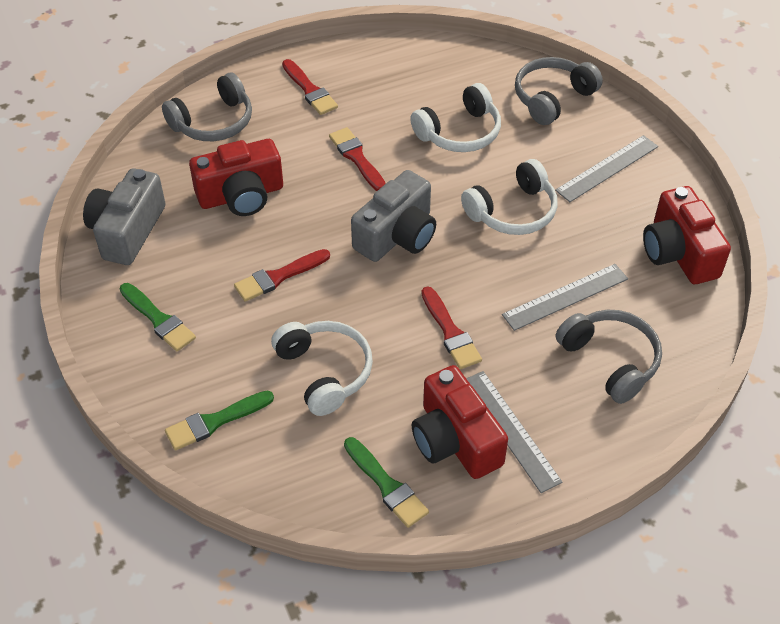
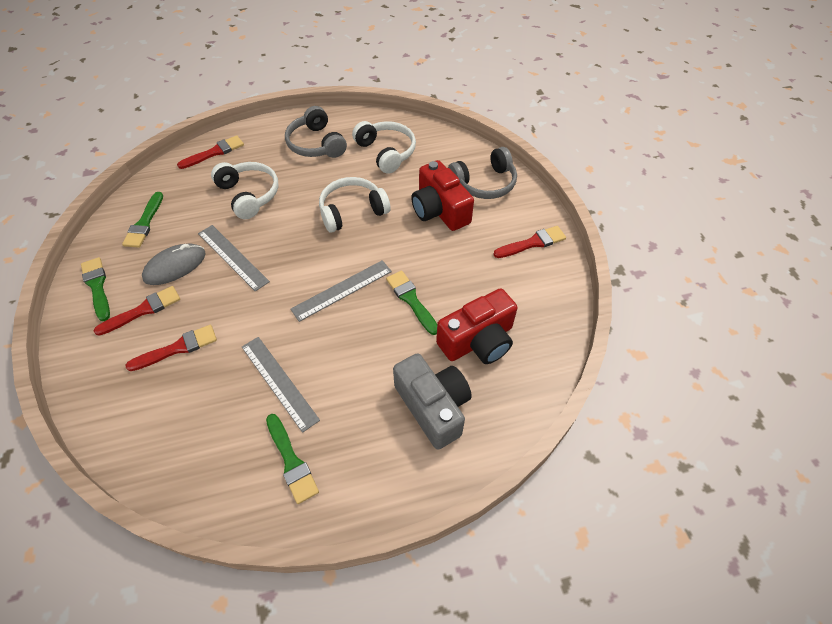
green brush: 3 -> 4
grey camera: 2 -> 1
grey headphones: 3 -> 2
grey mouse: 0 -> 1
red camera: 3 -> 2

